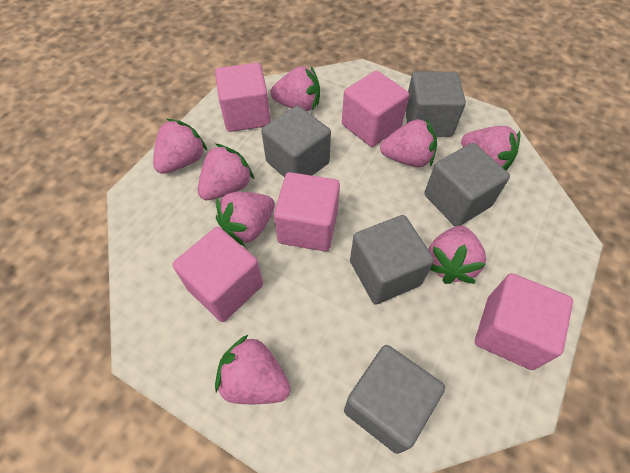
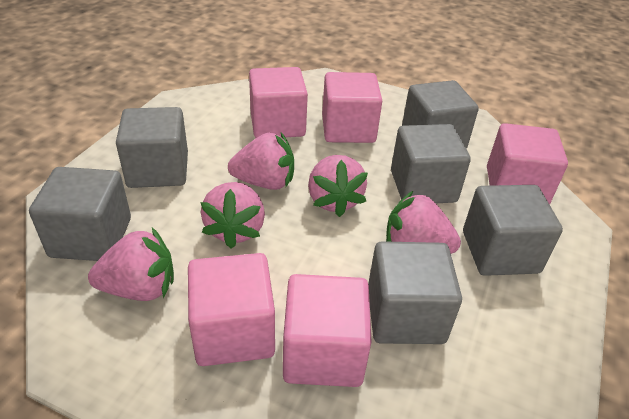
grey cube: 5 -> 6
pink strawberry: 8 -> 5

